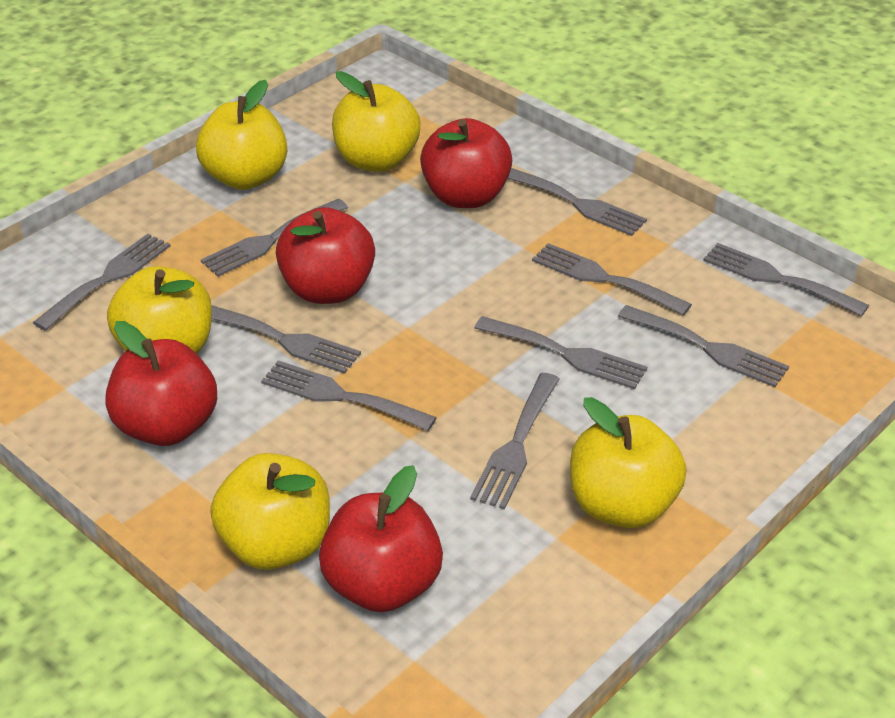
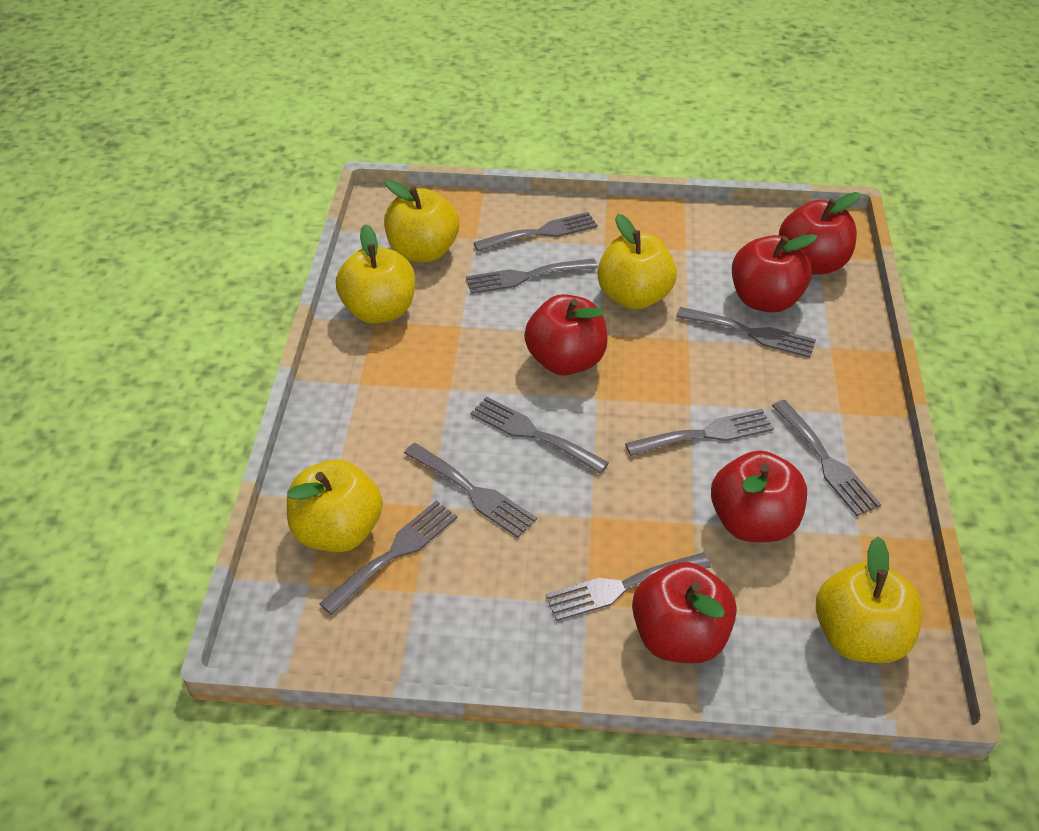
grey fork: 10 -> 9
red apple: 4 -> 5

